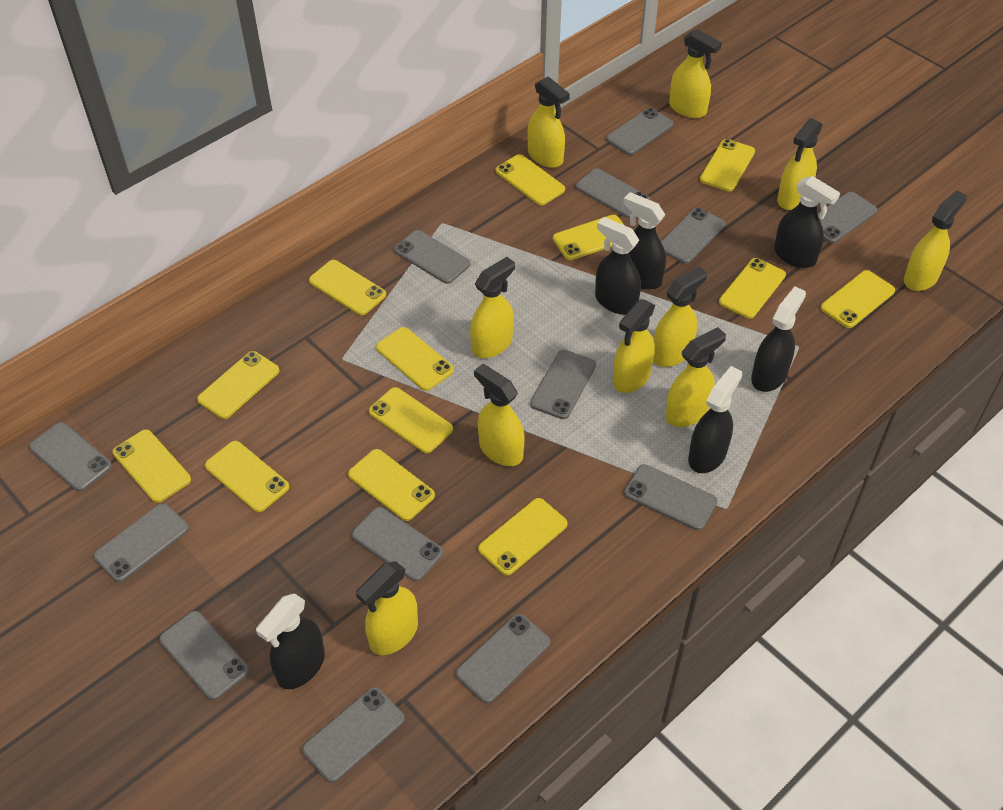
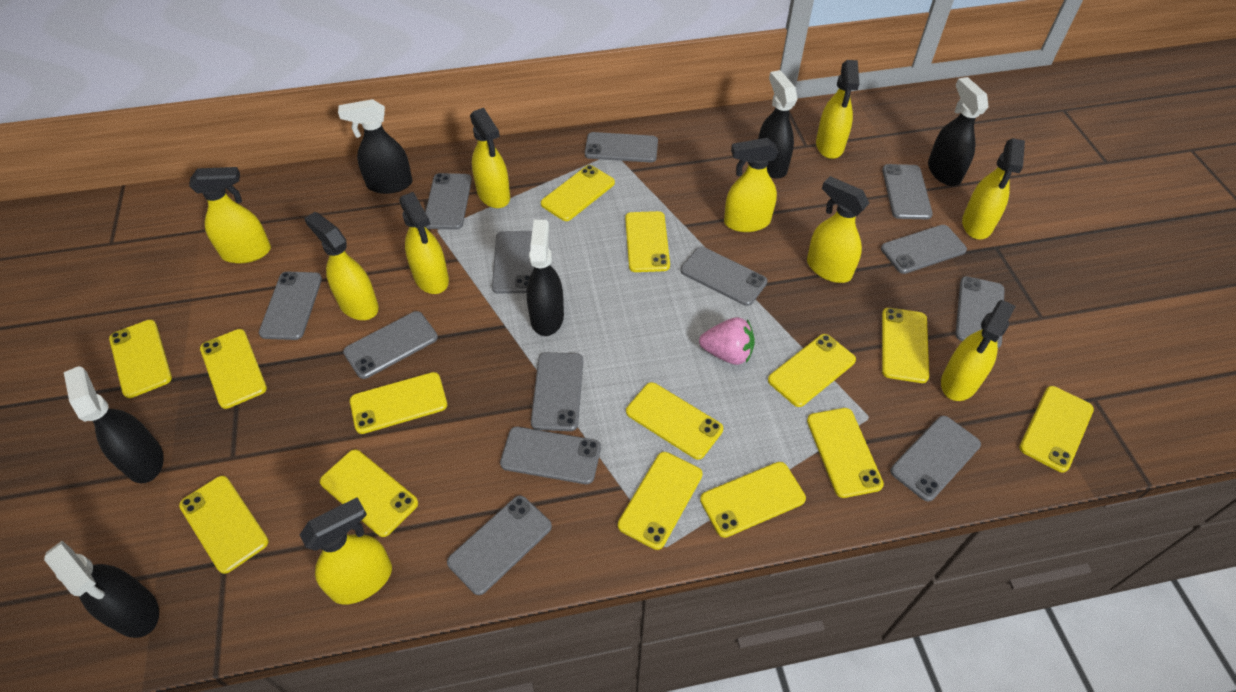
pink strawberry: 0 -> 1
yellow phone: 13 -> 14

